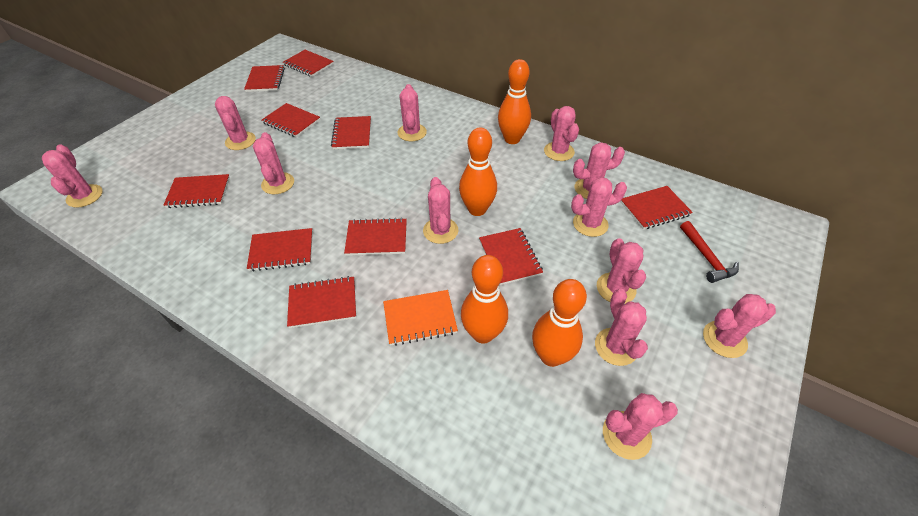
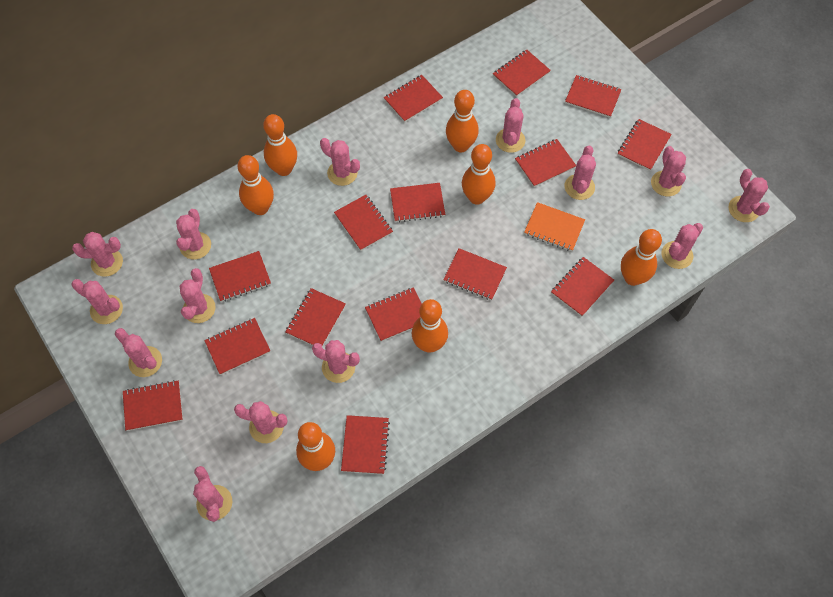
orange bowling pin: 4 -> 7
pink cactus: 12 -> 14
red hammer: 1 -> 0
red notebook: 10 -> 15

